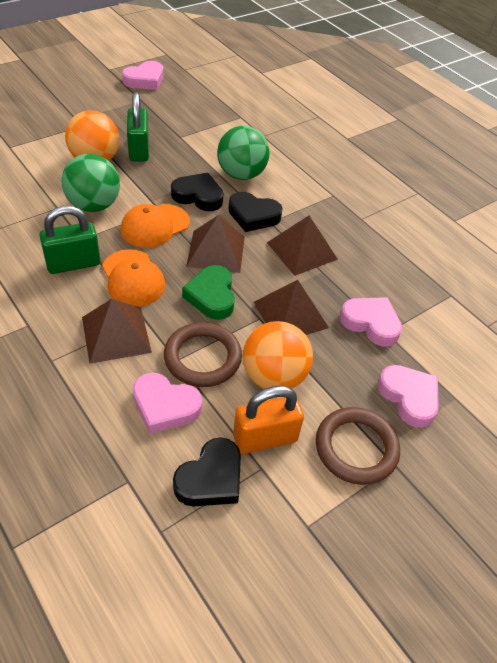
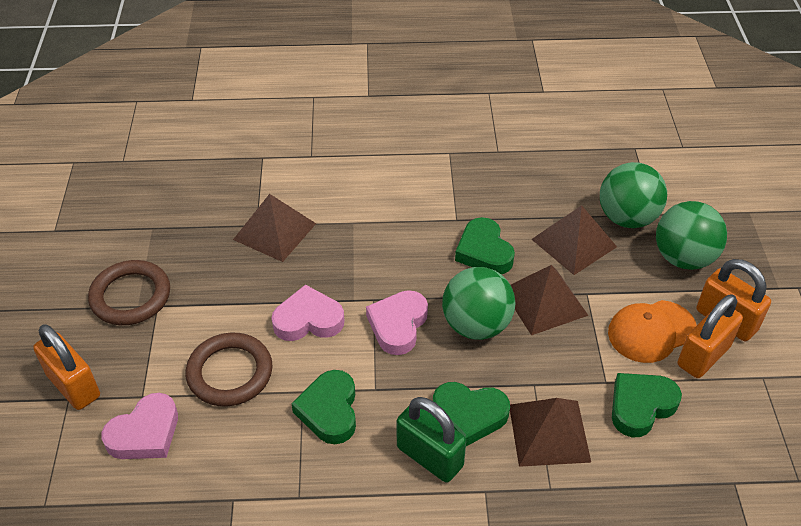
black heart: 3 -> 0
green ball: 2 -> 3
green heart: 1 -> 4
green padlock: 2 -> 1
orange ball: 2 -> 0
orange cap: 2 -> 1
orange padlock: 1 -> 3
pink heart: 4 -> 3

